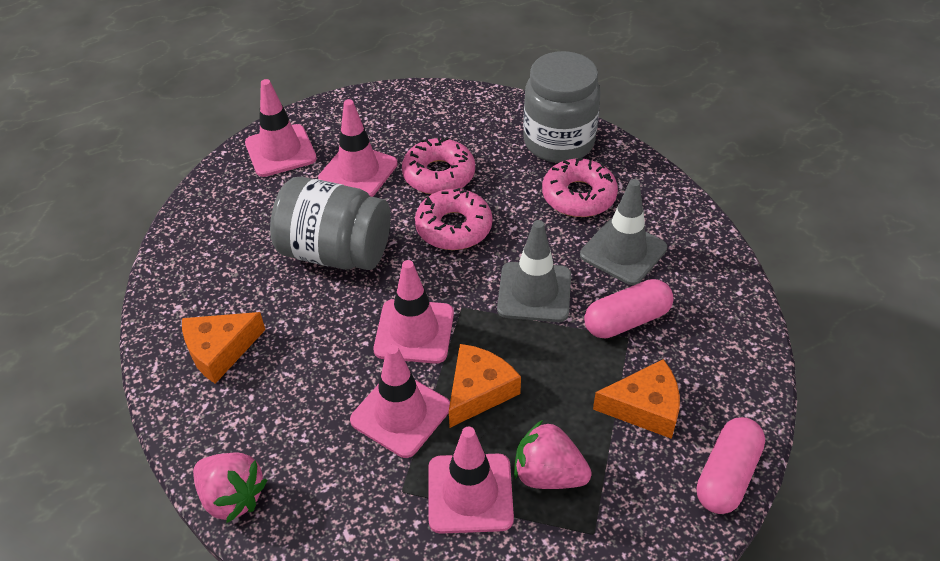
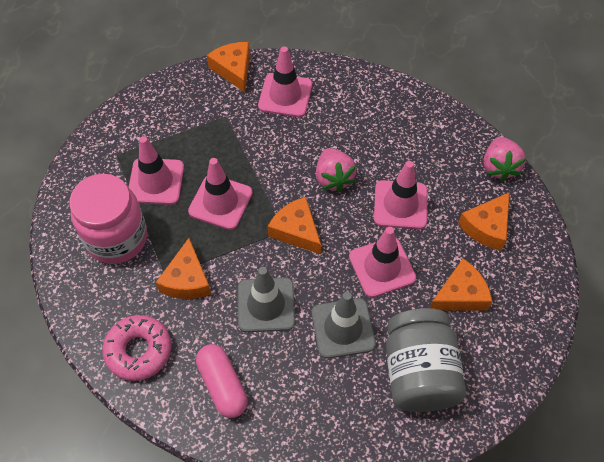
grey jar: 2 -> 1
orange cheese: 3 -> 5
pink capsule: 2 -> 1
pink donut: 3 -> 1
pink jar: 0 -> 1

